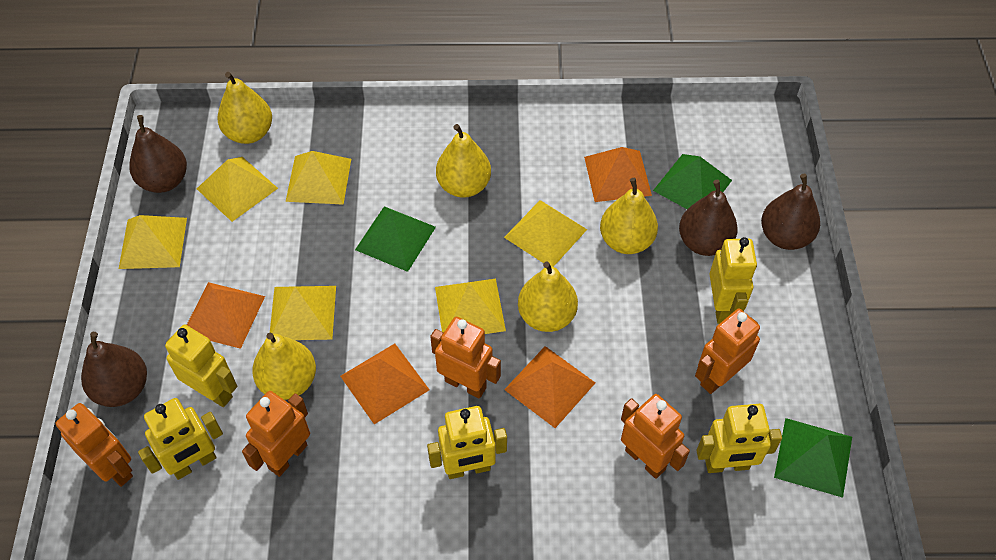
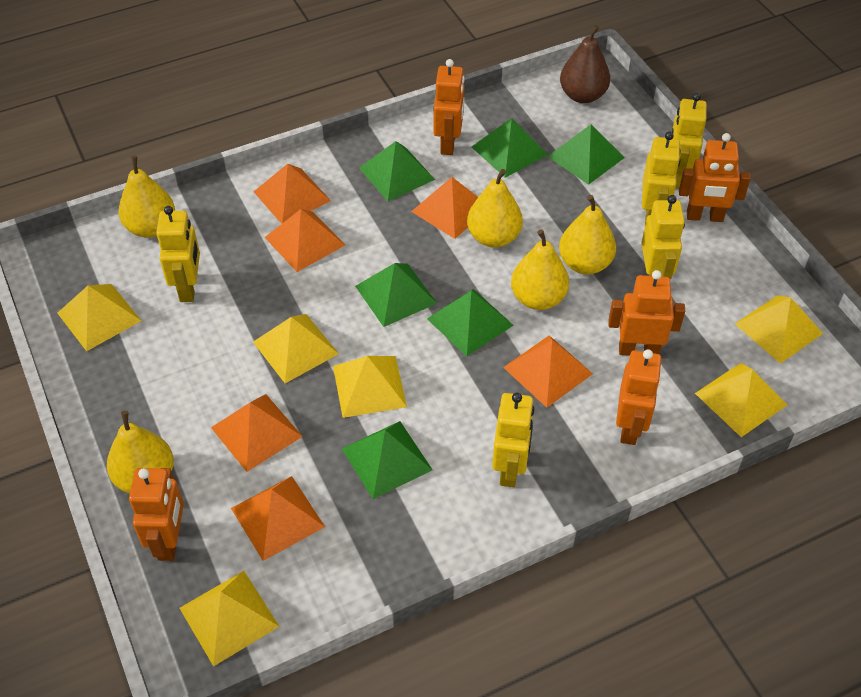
brown pear: 4 -> 1
green pyramid: 3 -> 6
orange pyramid: 4 -> 6

